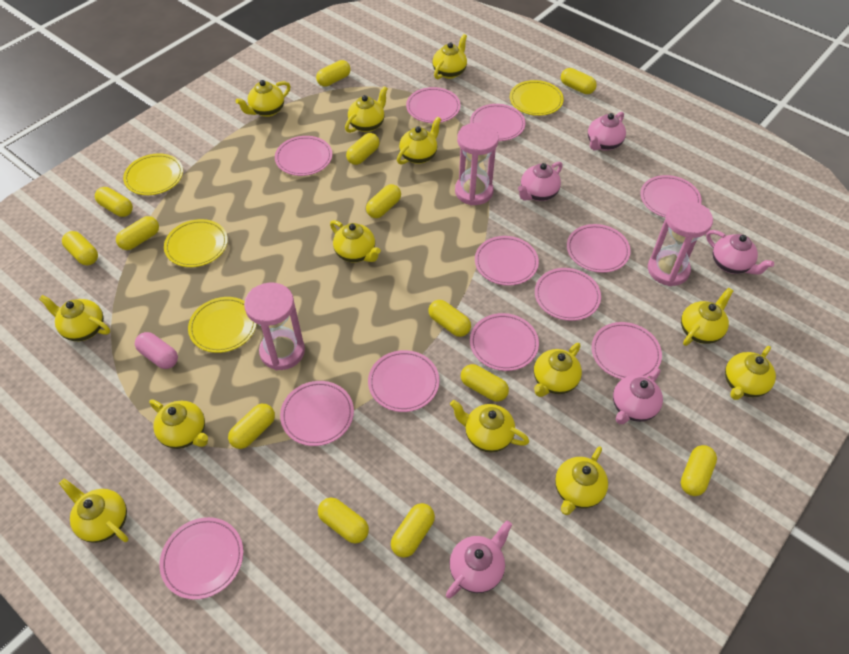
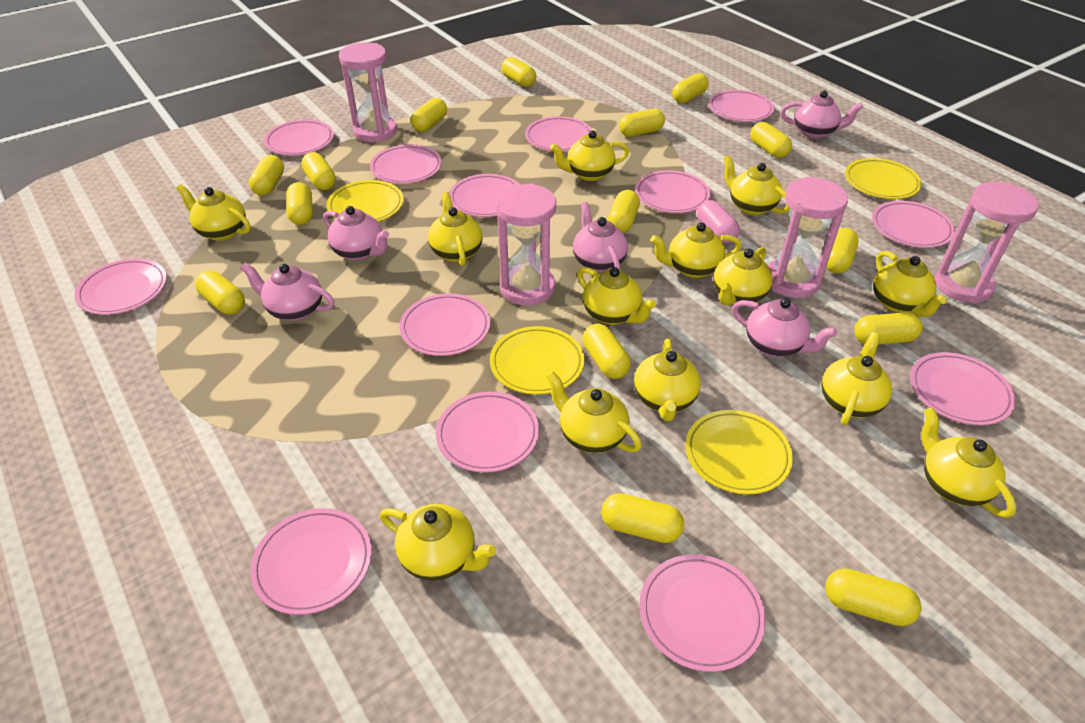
pink hourglass: 3 -> 4
pink plate: 12 -> 13
yellow capsule: 13 -> 15

